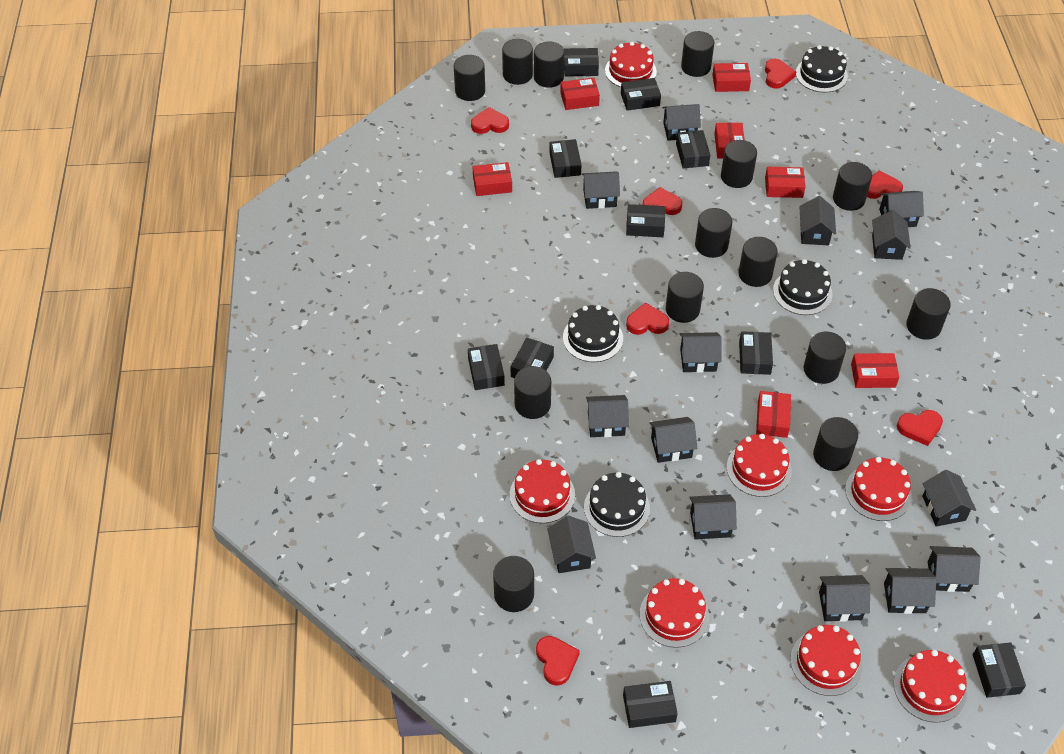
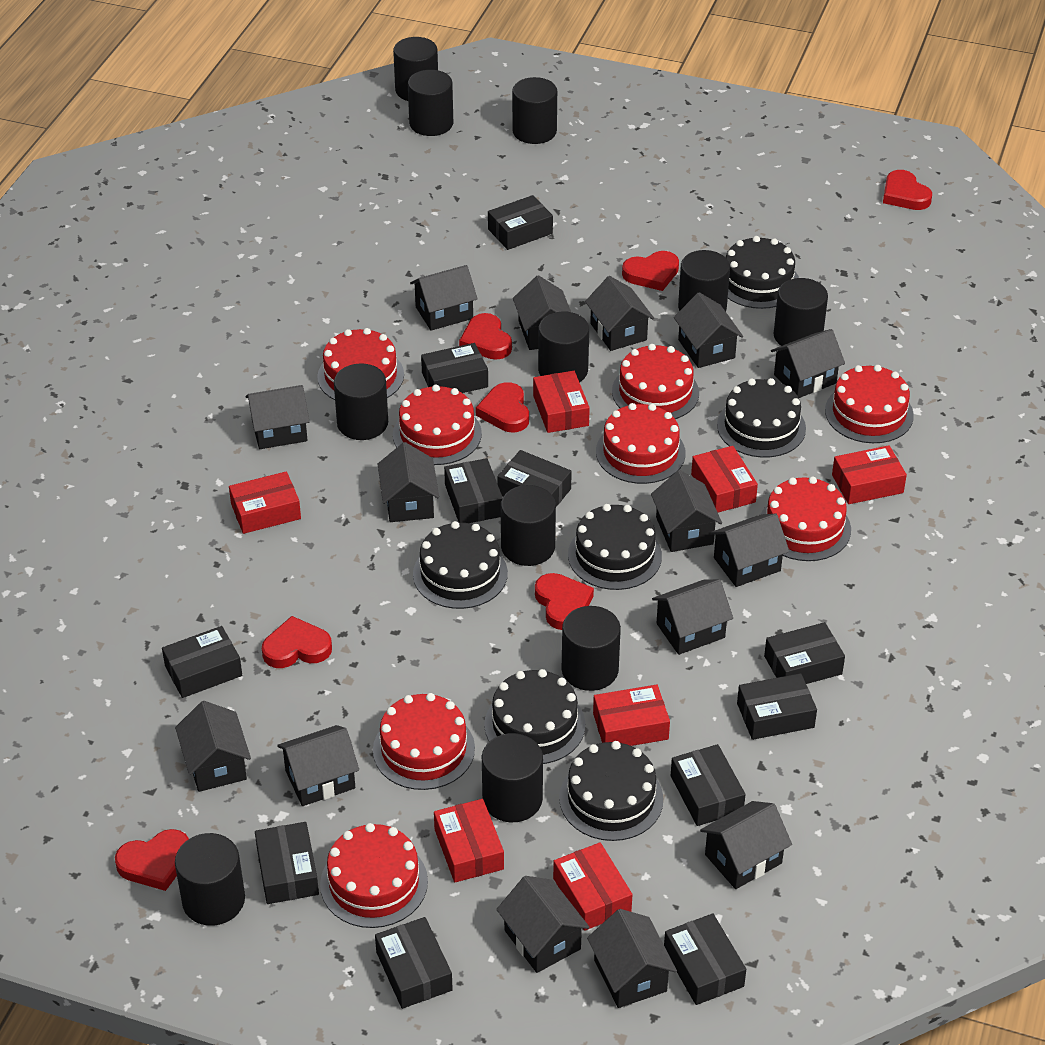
black box: 10 -> 11
black cake: 4 -> 6
black cylinder: 14 -> 11
black house: 14 -> 15
red cake: 7 -> 8

